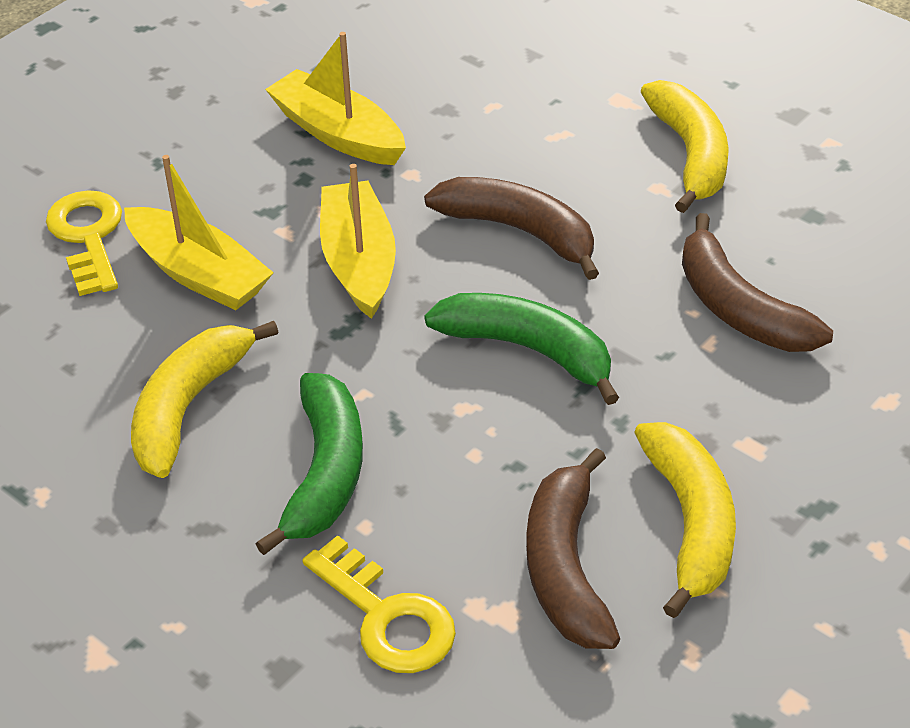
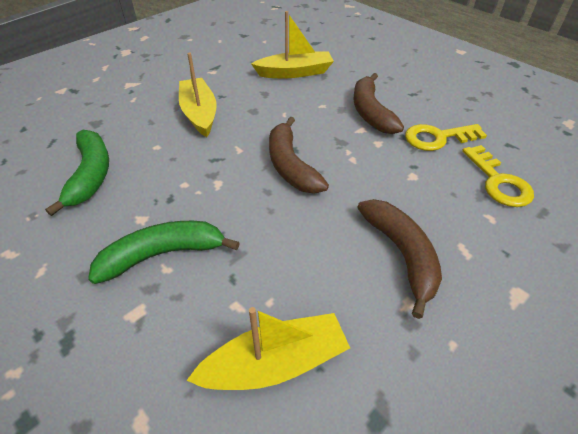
yellow banana: 3 -> 0

